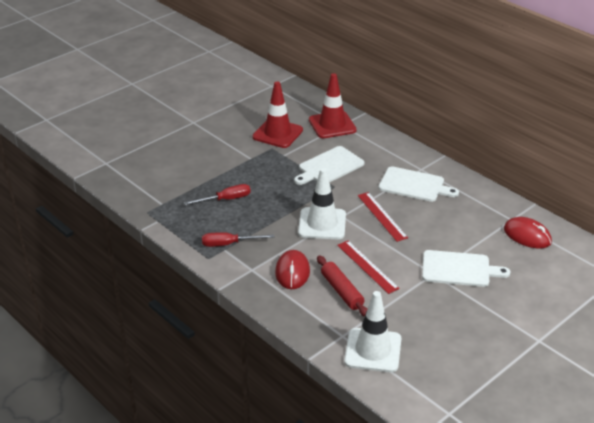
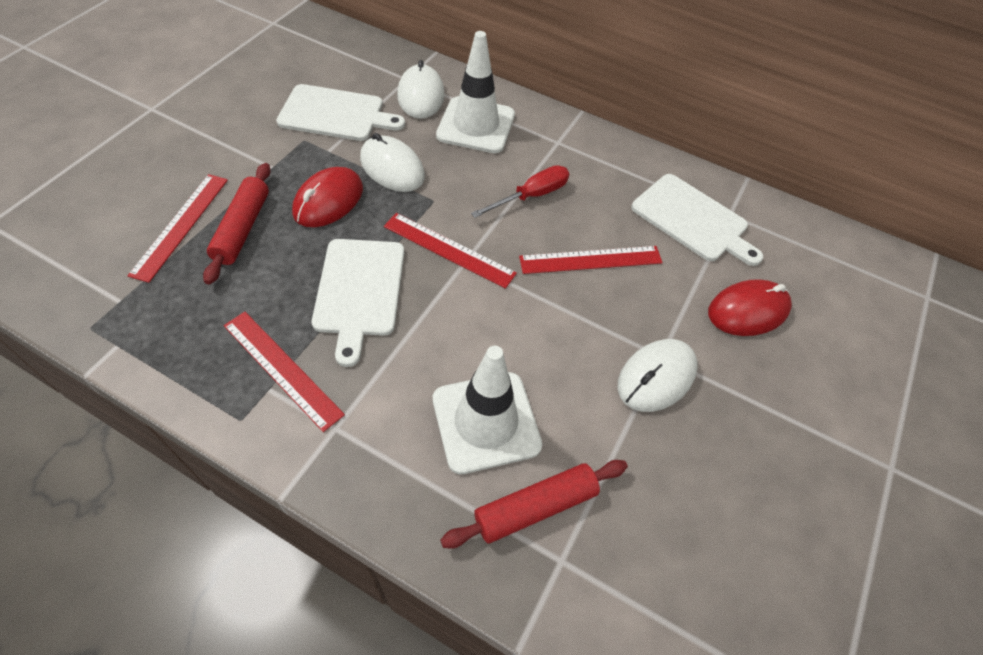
red rolling pin: 1 -> 2
red ruler: 2 -> 4
red screwdriver: 2 -> 1
red traffic cone: 2 -> 0
white mouse: 0 -> 3

